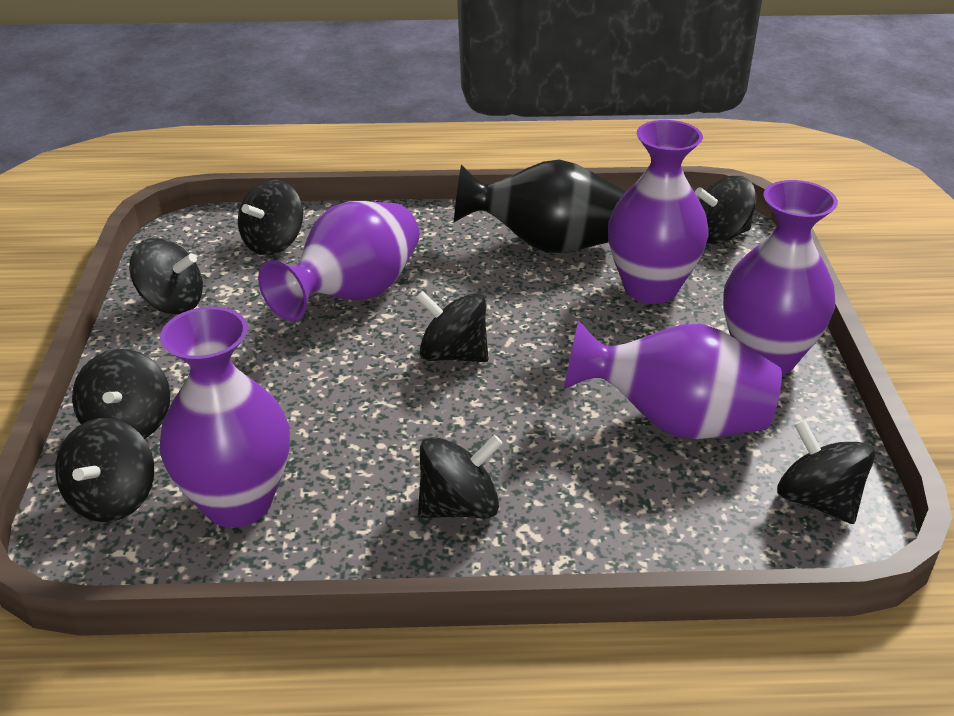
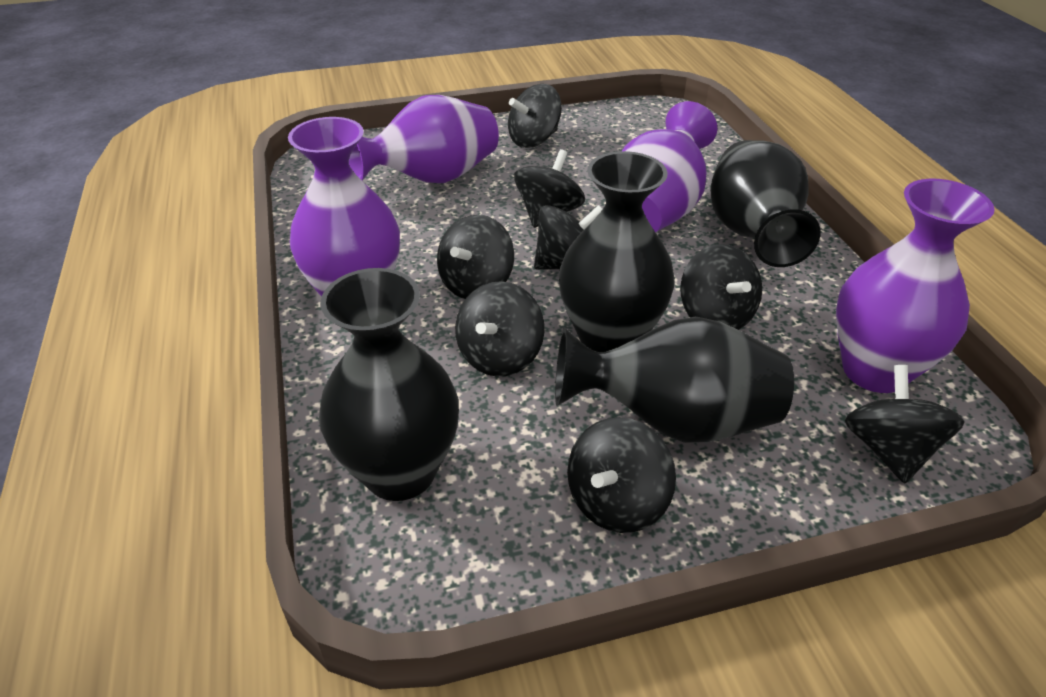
black vase: 1 -> 4
purple vase: 5 -> 4

